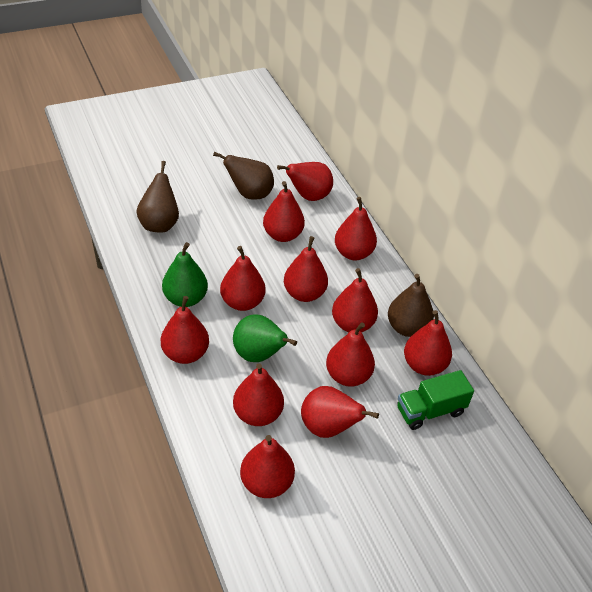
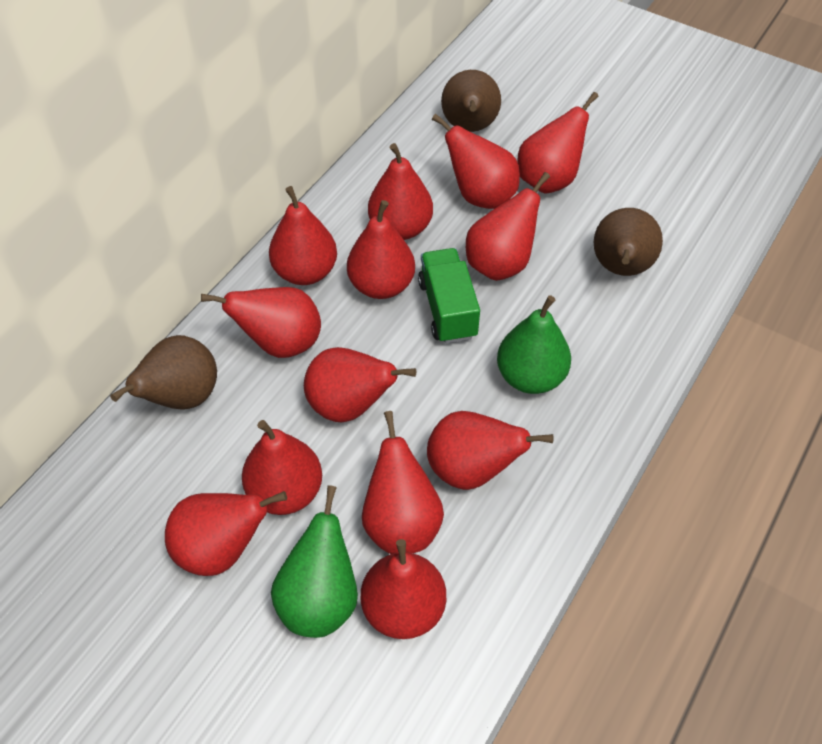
red pear: 12 -> 13

